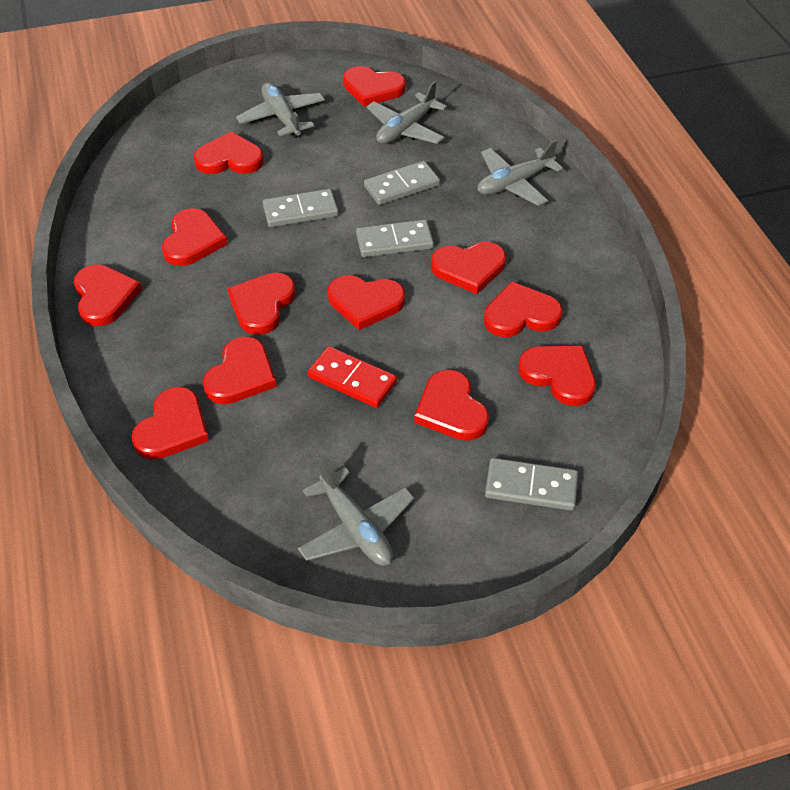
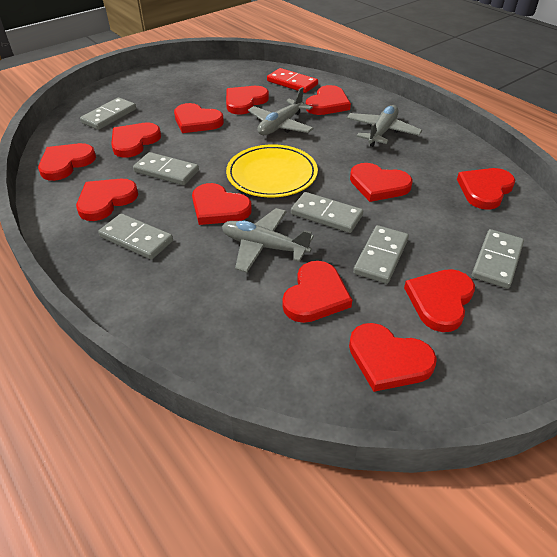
grey domino: 4 -> 6
grey plane: 4 -> 3
yellow plate: 0 -> 1

